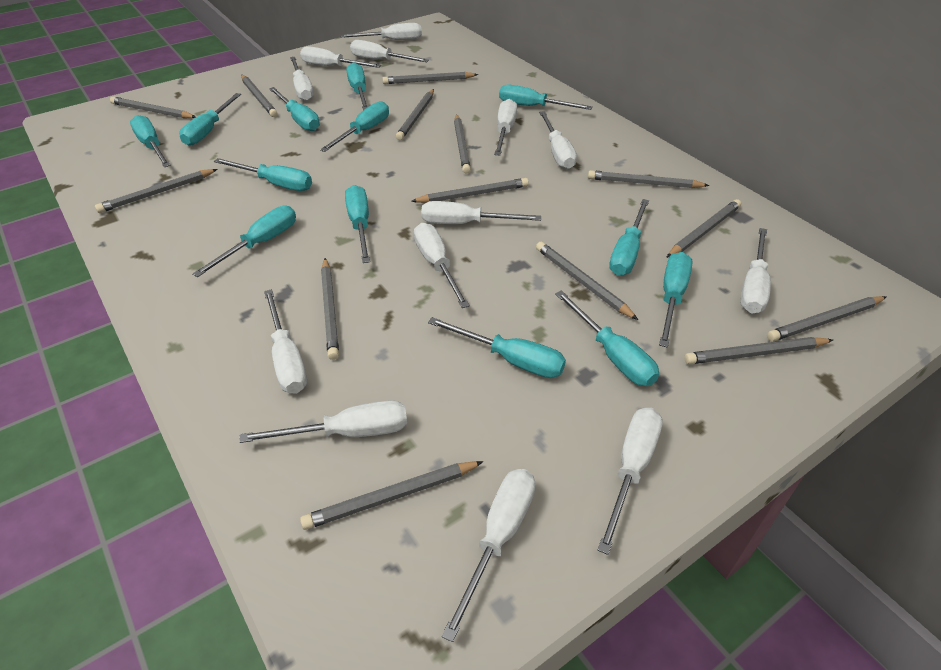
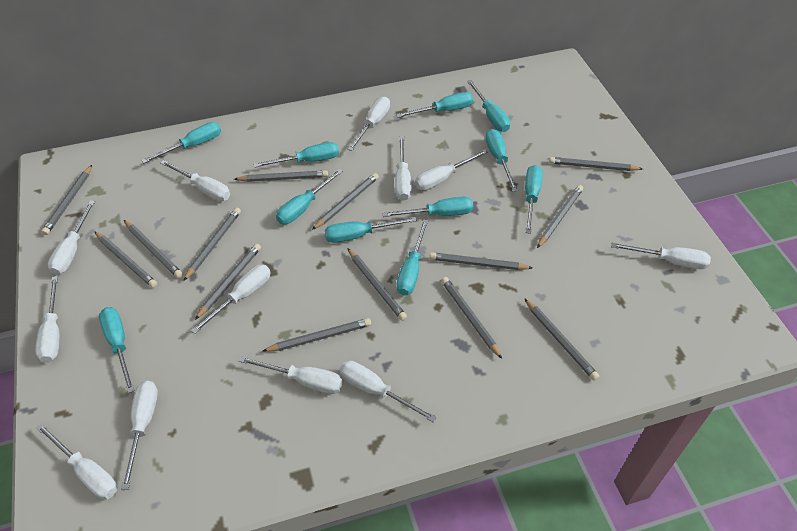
turquoise screwdriver: 13 -> 11
white screwdriver: 13 -> 12

